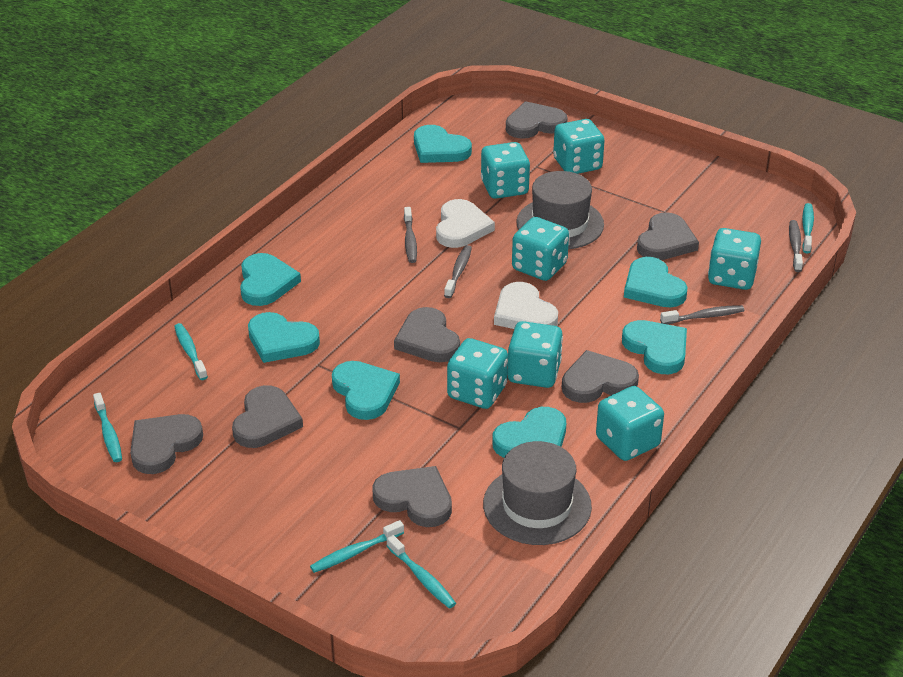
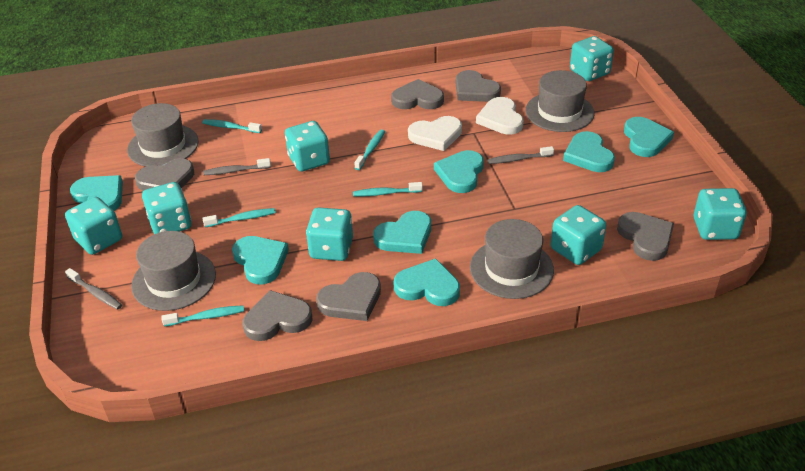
grey hat: 2 -> 4
grey heart: 7 -> 6
grey toothbrush: 4 -> 3

